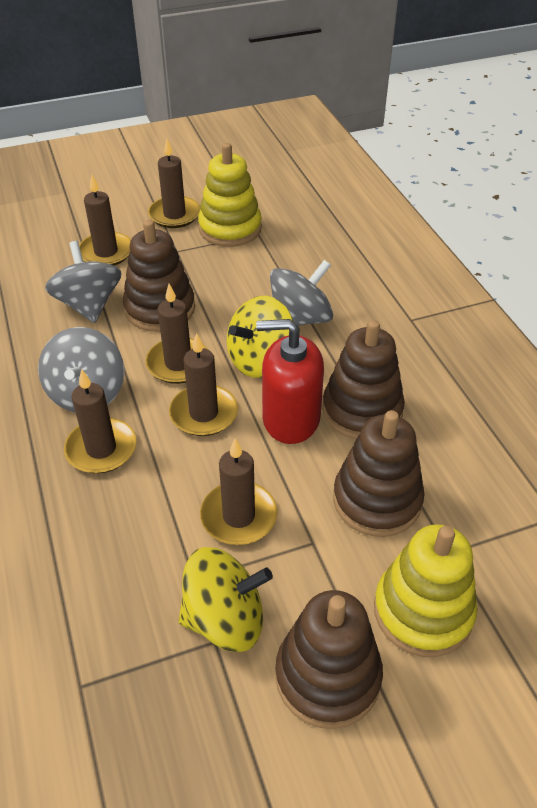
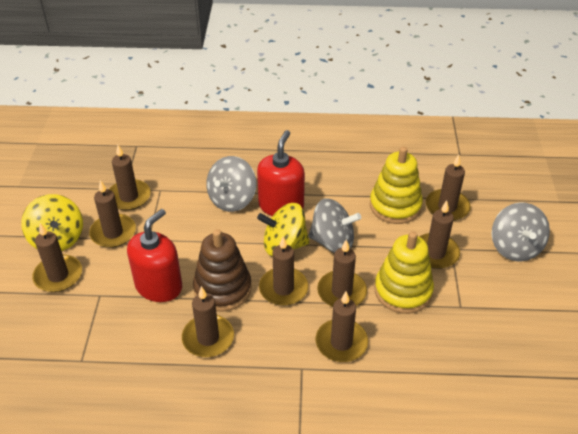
brown candle: 6 -> 9
brown stacking toy: 4 -> 1
red soap dispenser: 1 -> 2

